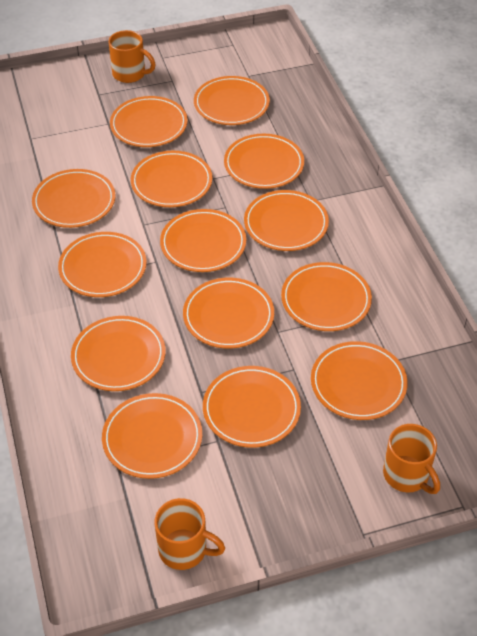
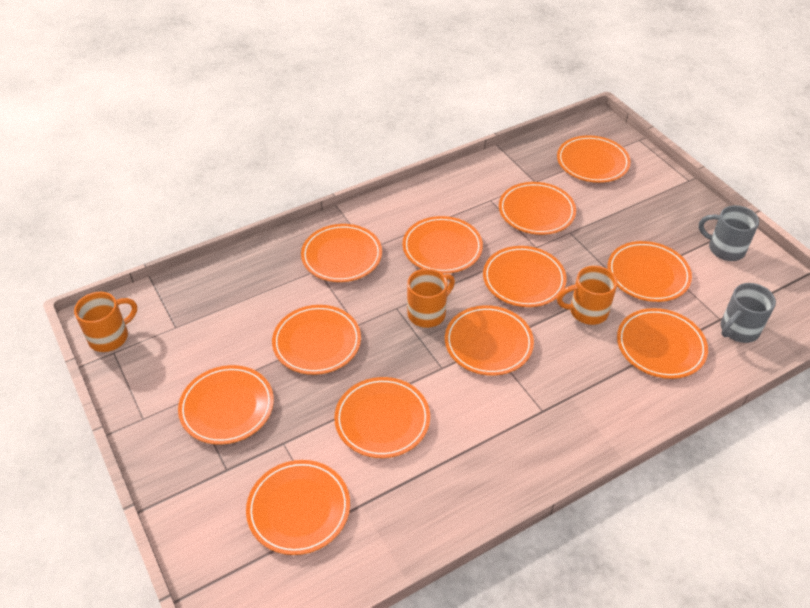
grey mug: 0 -> 2
orange plate: 14 -> 12

